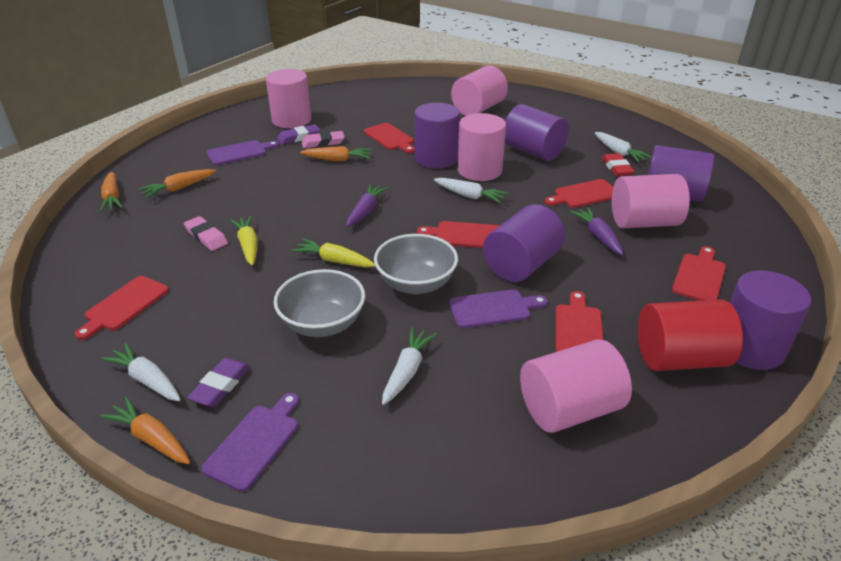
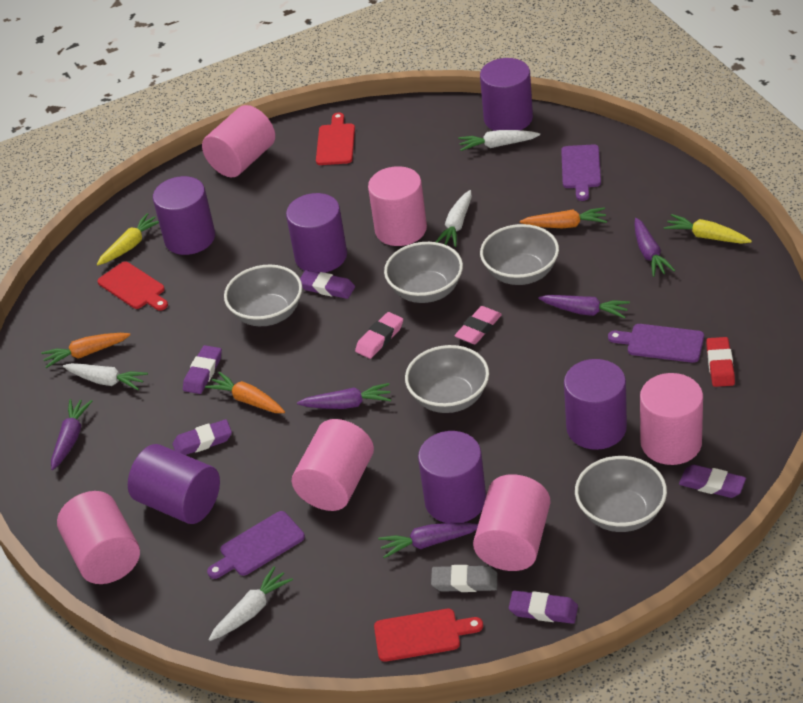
grey bowl: 2 -> 5
grey eraser: 0 -> 1
orange carrot: 4 -> 3
pink cylinder: 5 -> 6
purple carrot: 2 -> 5
purple cylinder: 5 -> 6
purple eraser: 2 -> 5
red cutting board: 6 -> 3
red cylinder: 1 -> 0

